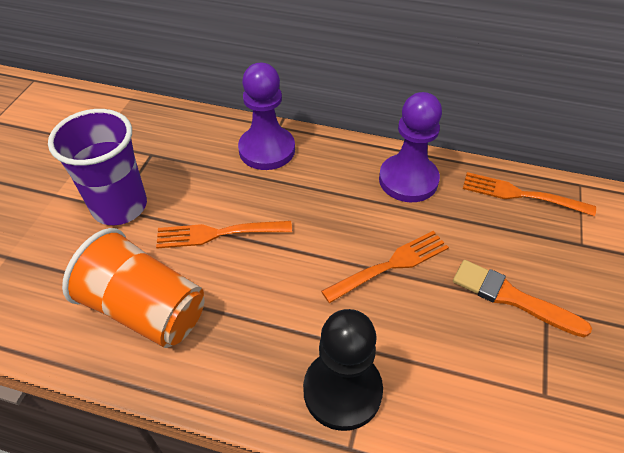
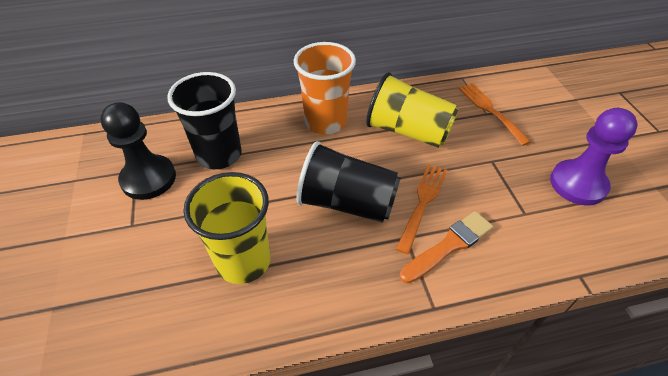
black cup: 0 -> 2
orange fork: 3 -> 2
purple cup: 1 -> 0
purple pawn: 2 -> 1
yellow cup: 0 -> 2

